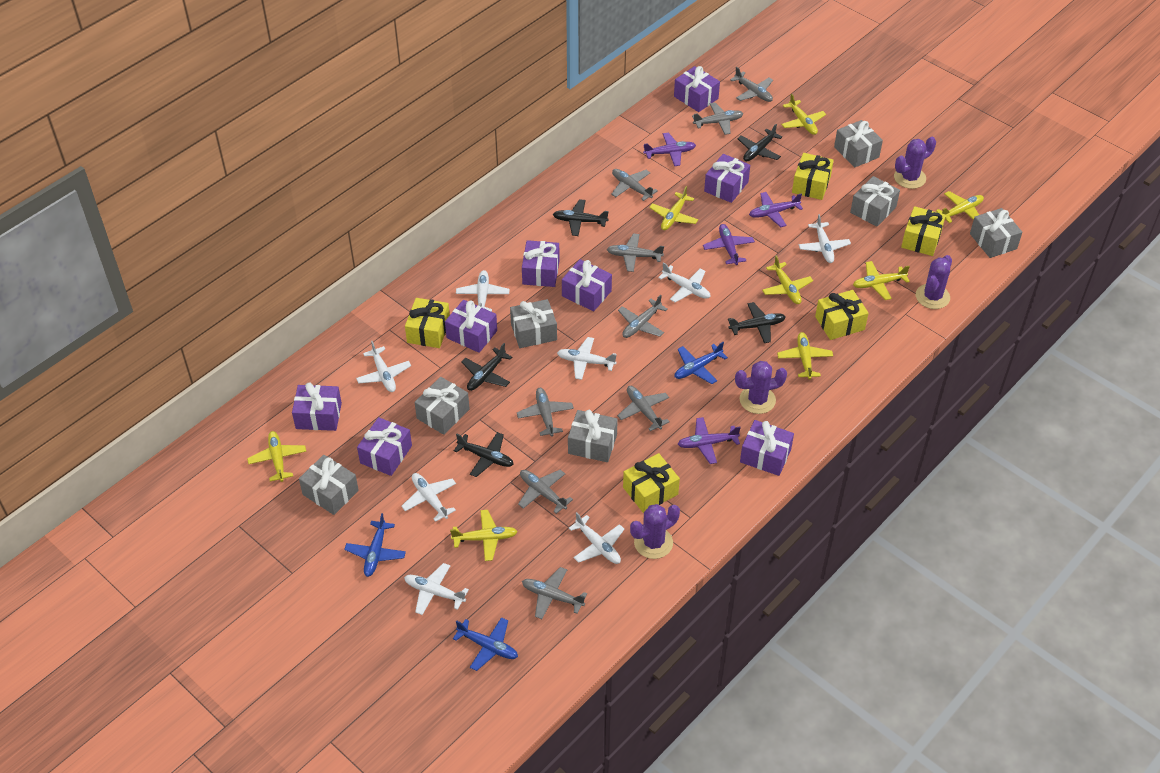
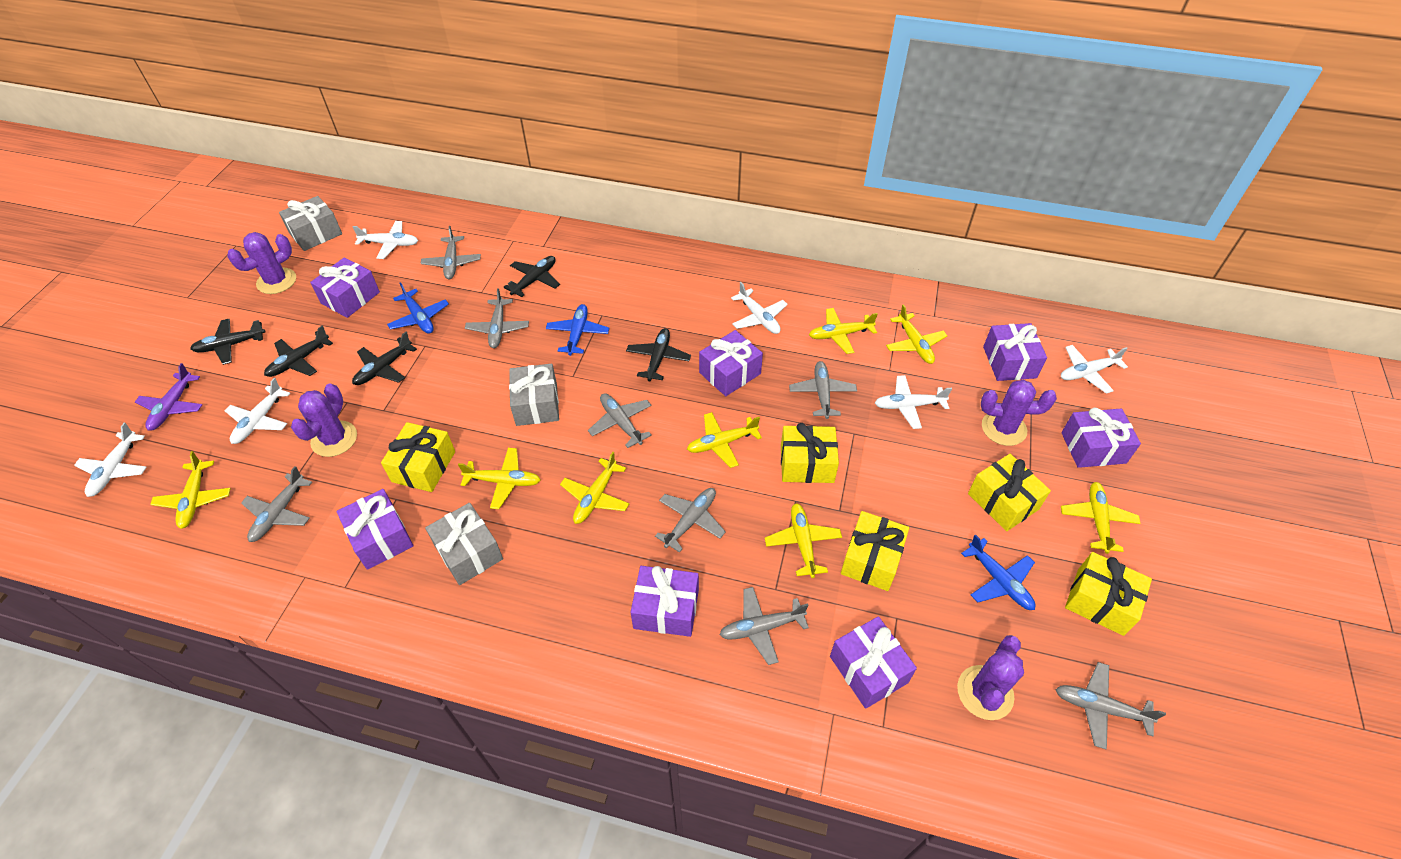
grey gift: 7 -> 3
grey plane: 9 -> 8
purple gift: 8 -> 7
purple plane: 4 -> 1
white plane: 8 -> 6

